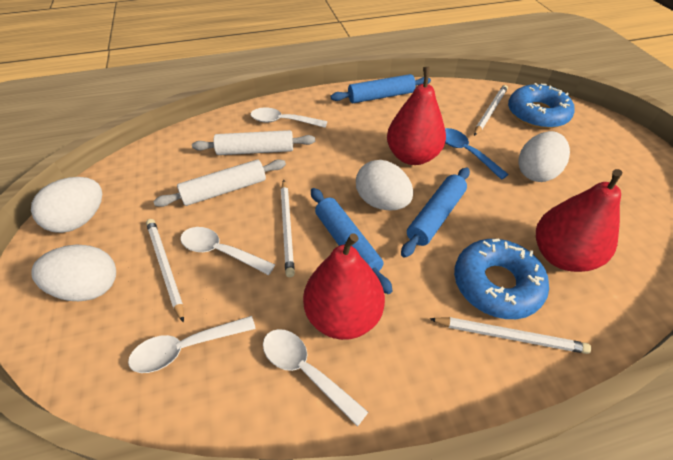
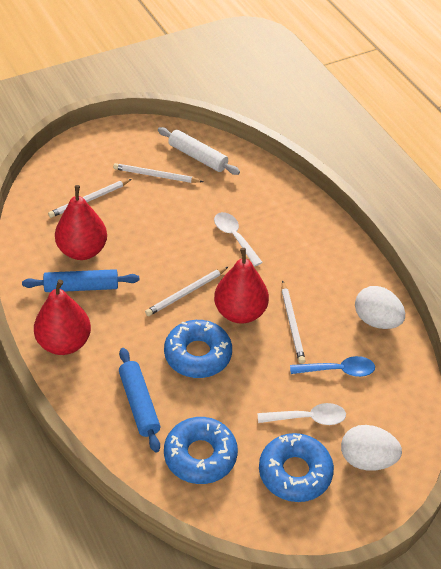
blue donut: 2 -> 3
blue rolling pin: 3 -> 2
white egg: 4 -> 2
white rolling pin: 2 -> 1
white spoon: 4 -> 2

